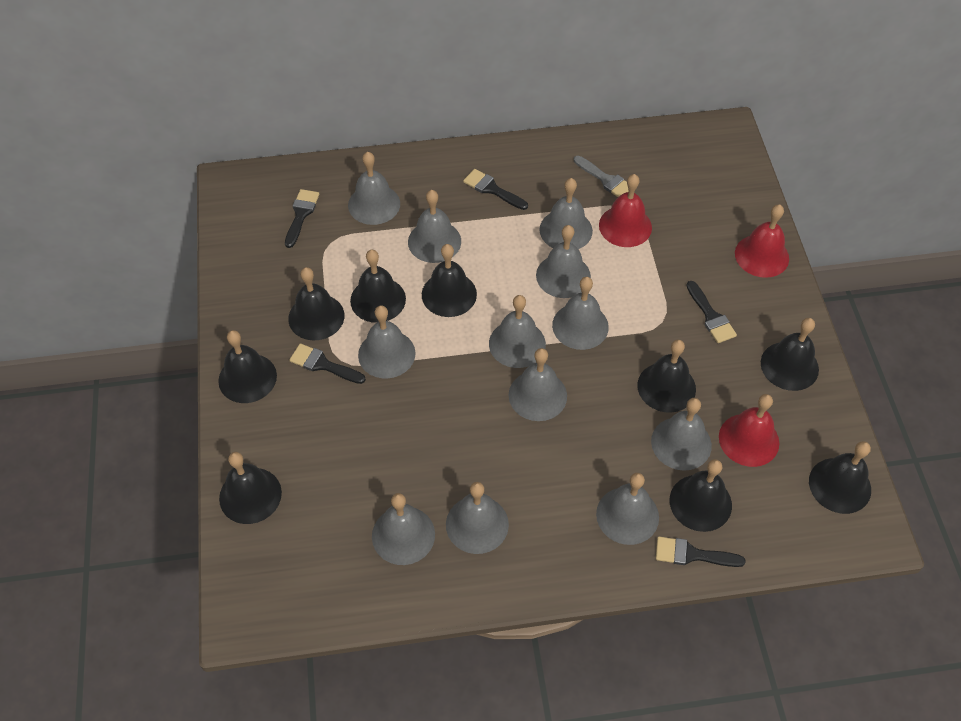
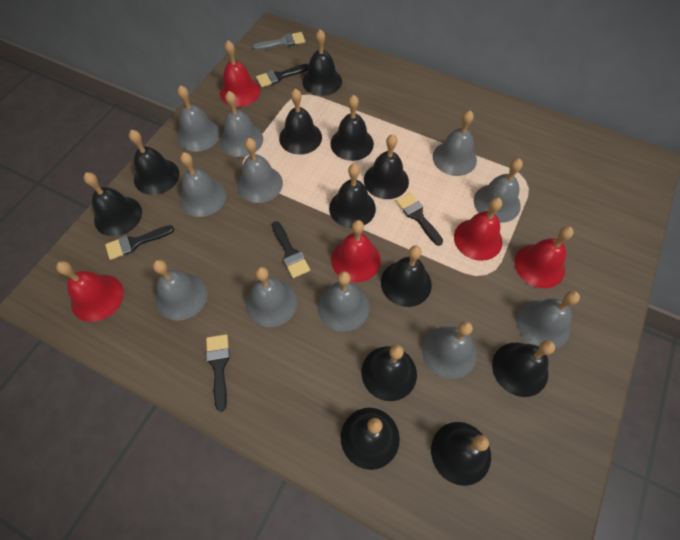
black bell: 9 -> 12
grey bell: 12 -> 11
red bell: 3 -> 5

